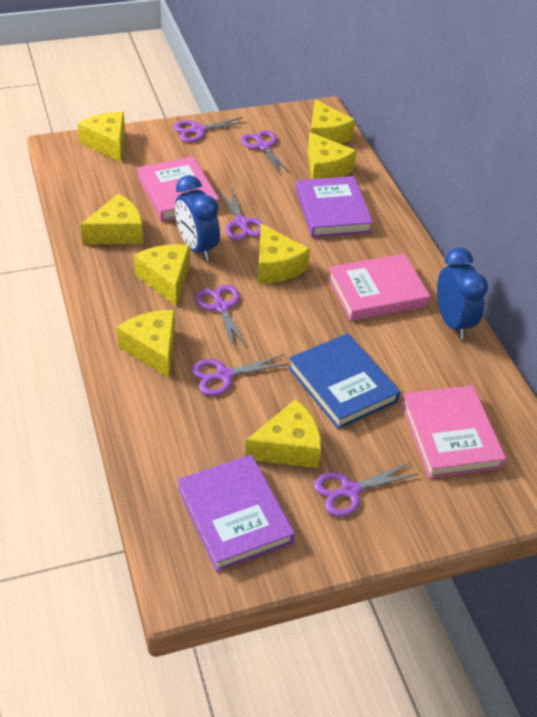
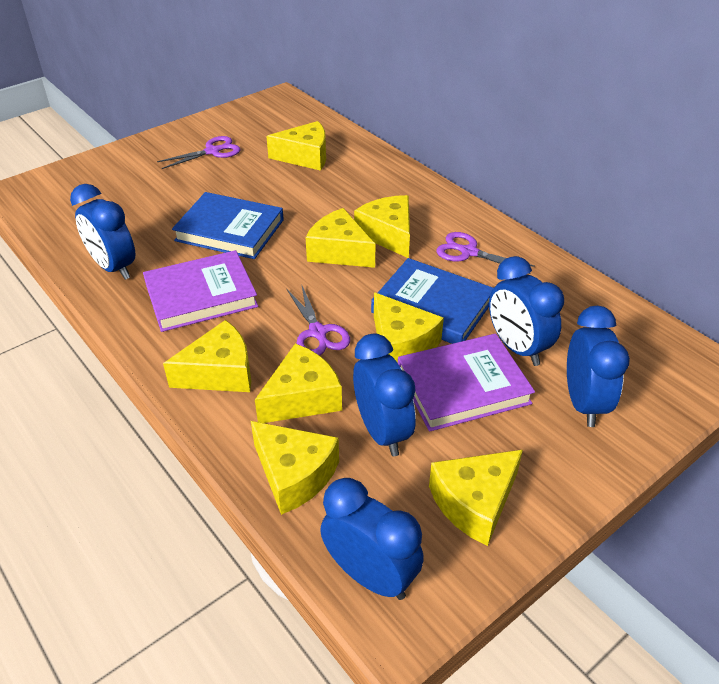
blue book: 1 -> 2
blue clock: 2 -> 5
pink book: 3 -> 0
purple scissors: 6 -> 3

